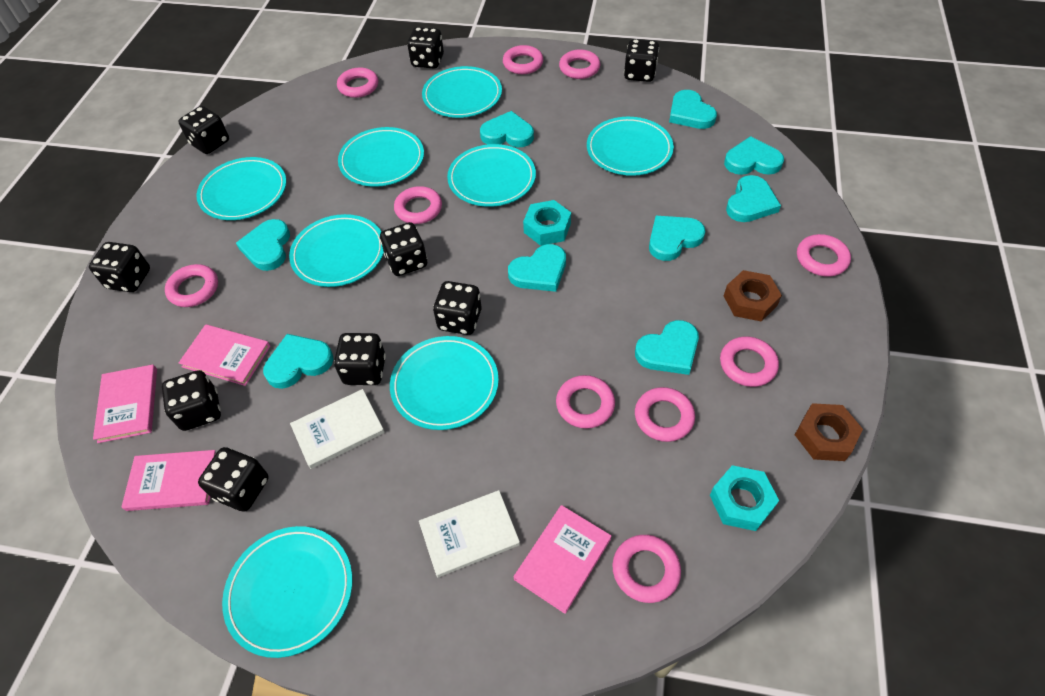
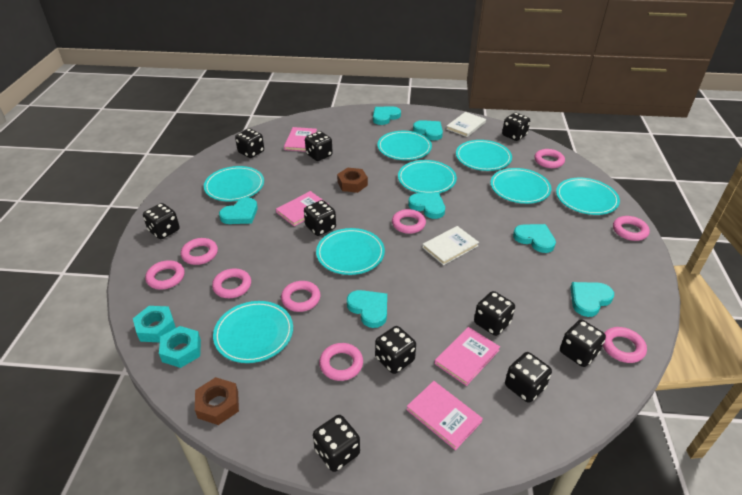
black dice: 9 -> 10
pink ring: 10 -> 9
turquoise heart: 9 -> 7

